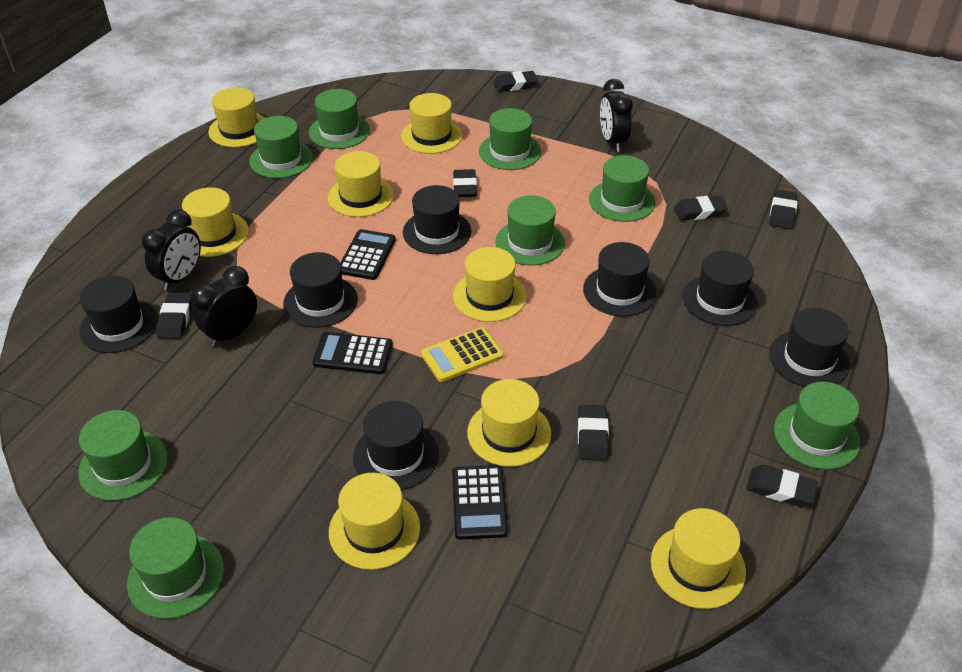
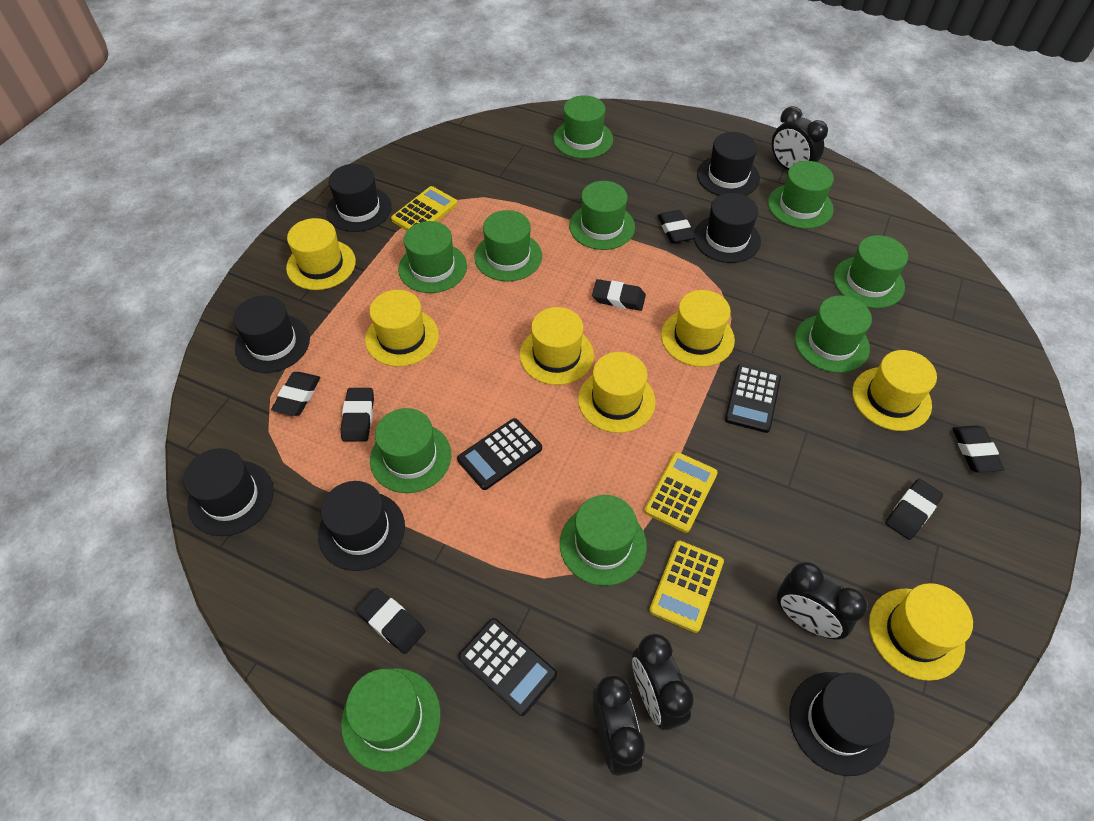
black clock: 3 -> 4
green hat: 8 -> 10
yellow calculator: 1 -> 3
yellow hat: 8 -> 7

